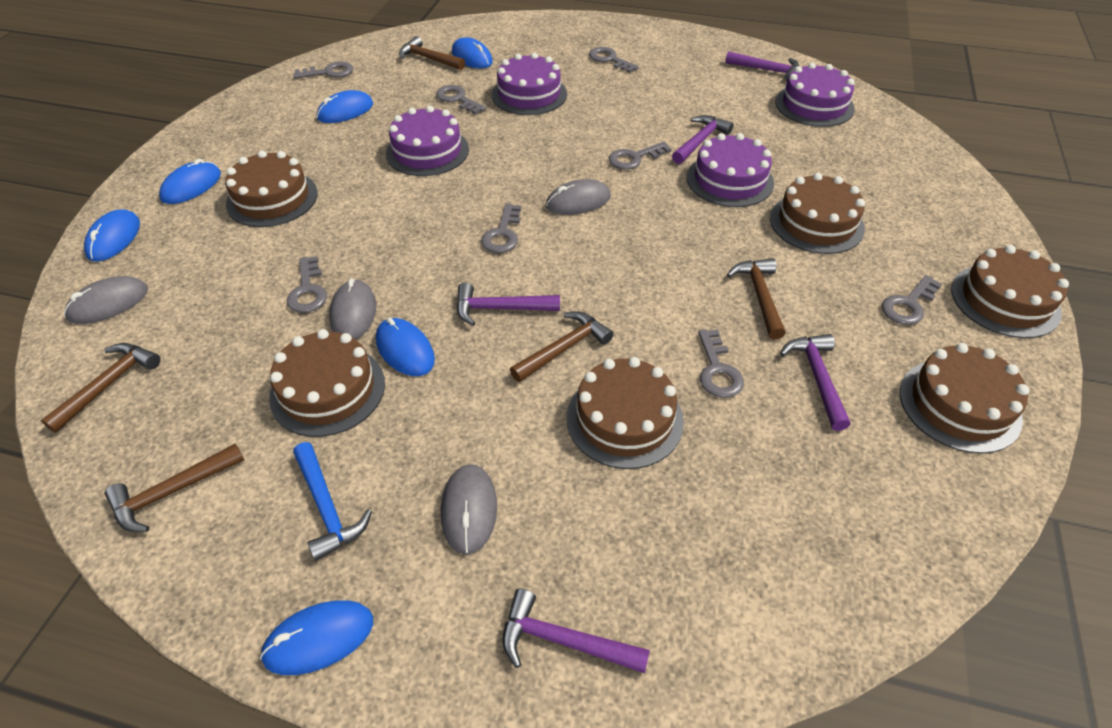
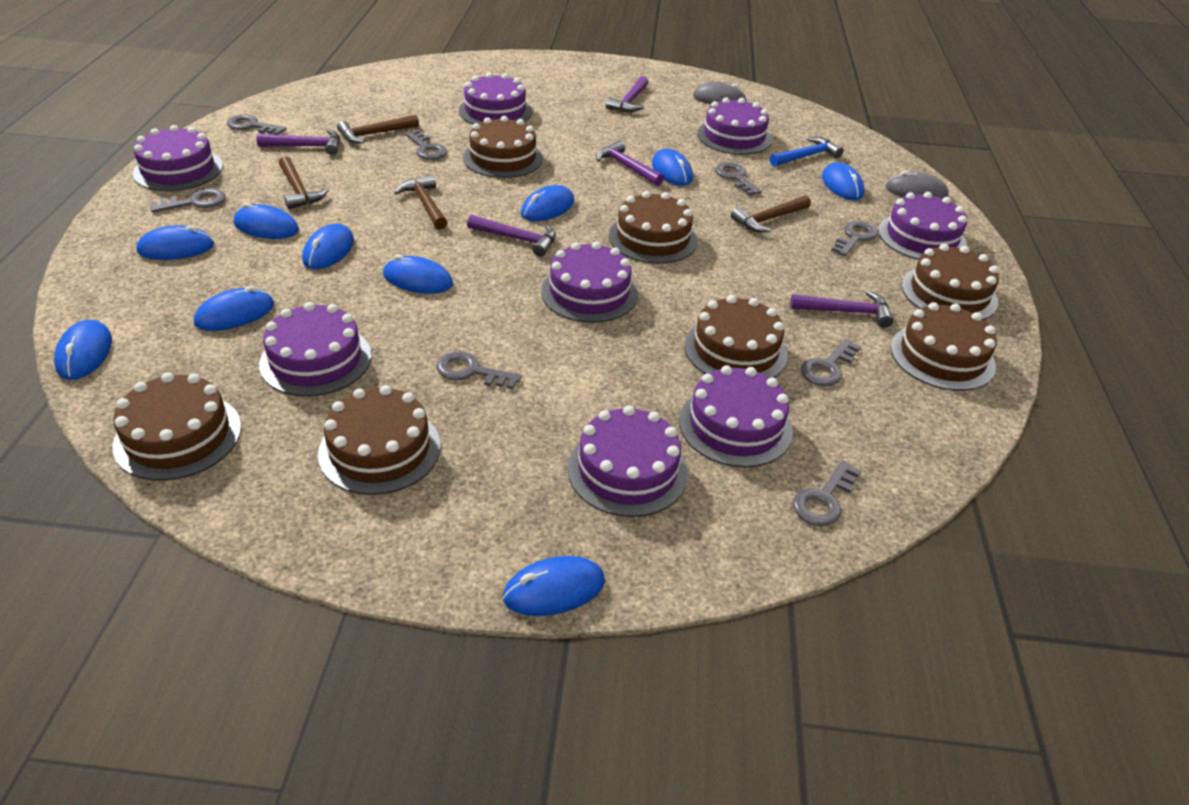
blue mouse: 6 -> 10
brown cake: 6 -> 7
brown hammer: 5 -> 4
grey mouse: 4 -> 2
purple cake: 4 -> 8

